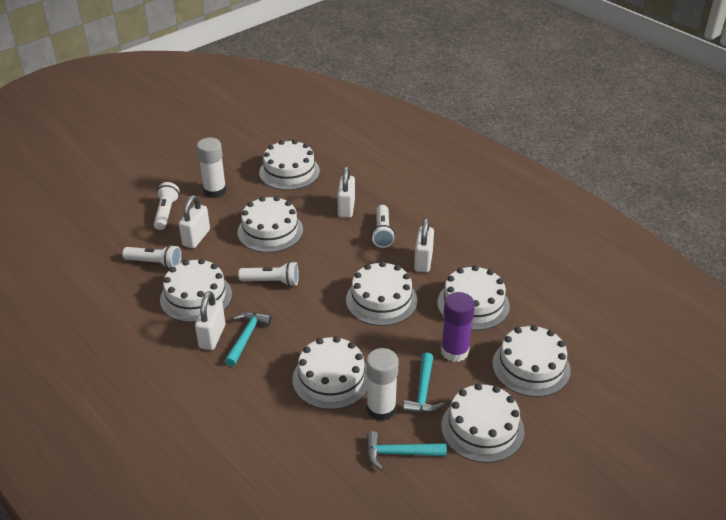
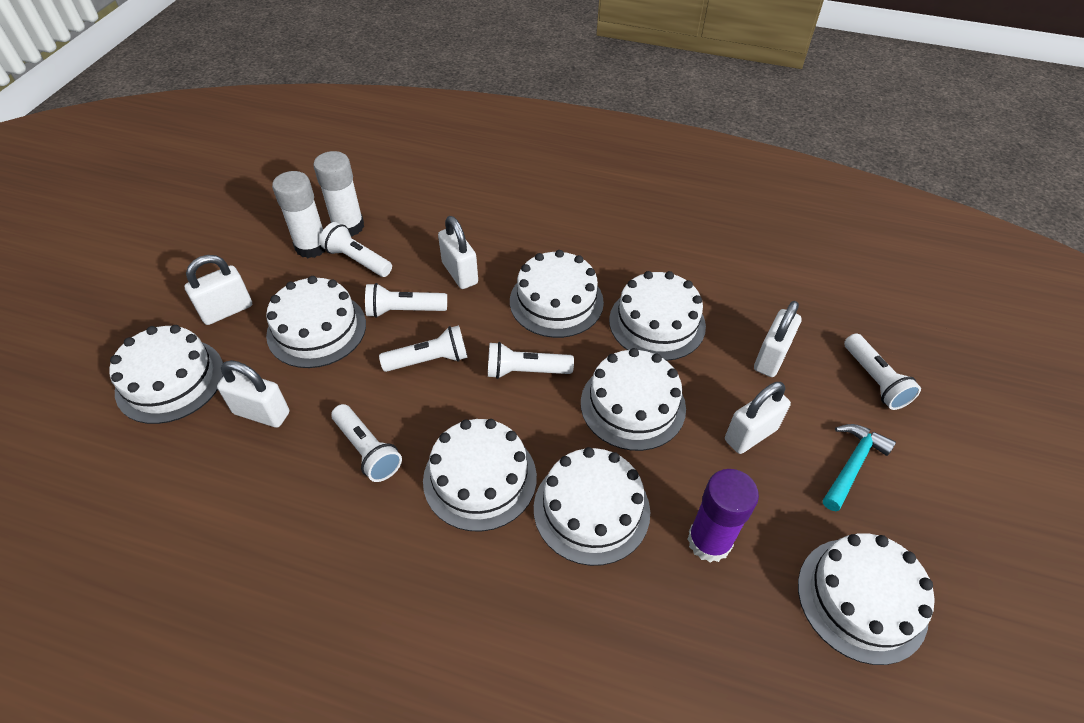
turquoise hammer: 3 -> 1
white flashlight: 4 -> 6
white padlock: 4 -> 5

